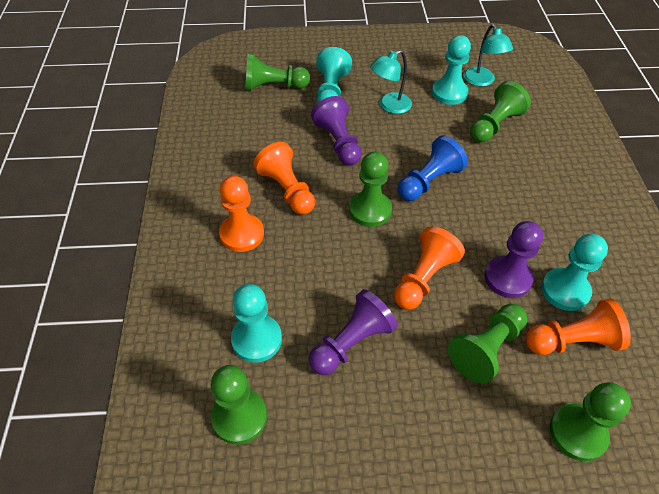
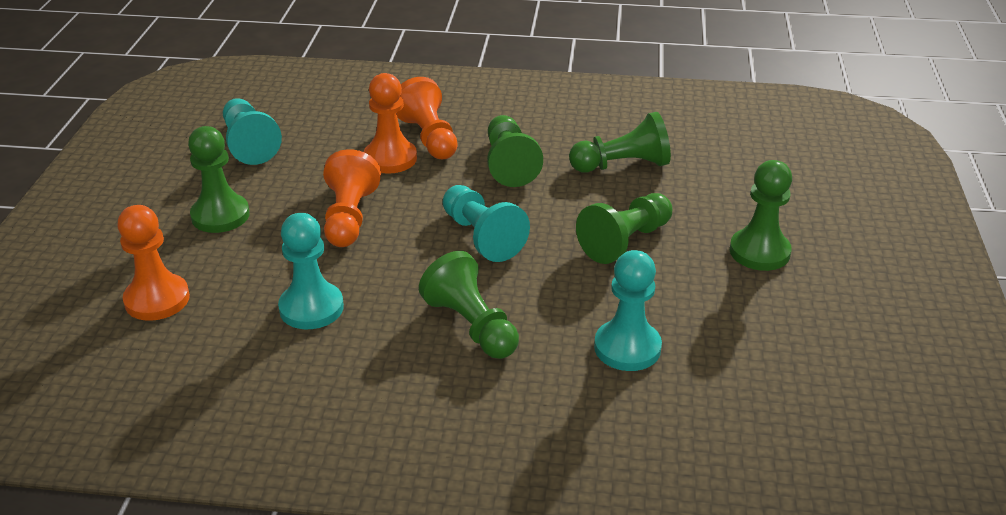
blue pawn: 1 -> 0
purple pawn: 3 -> 0
turquoise lamp: 2 -> 0

